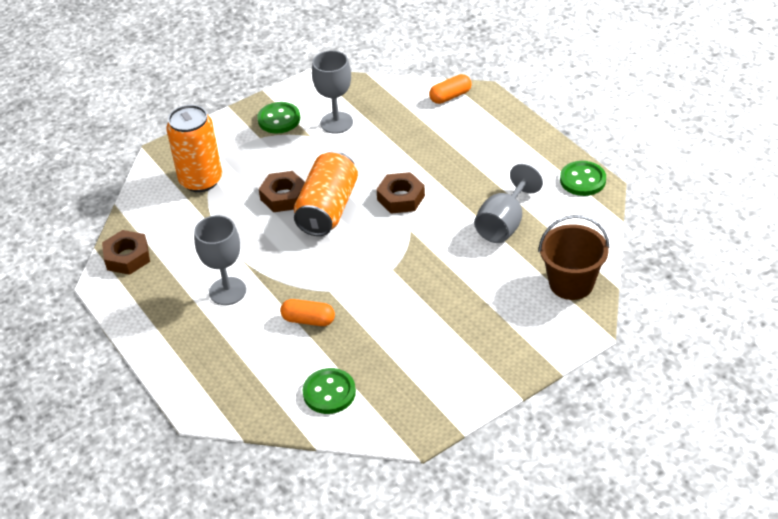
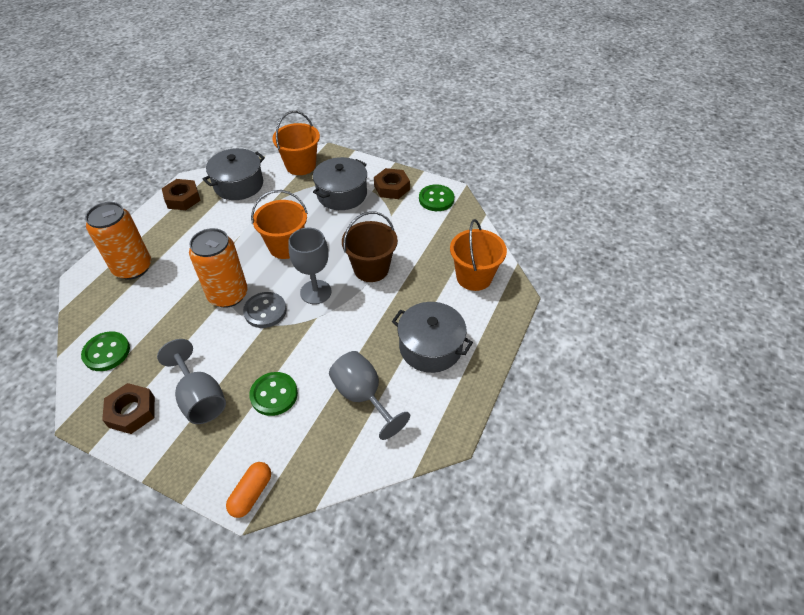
grey button: 0 -> 1
grey pot: 0 -> 3
orange bucket: 0 -> 3
orange capsule: 2 -> 1

